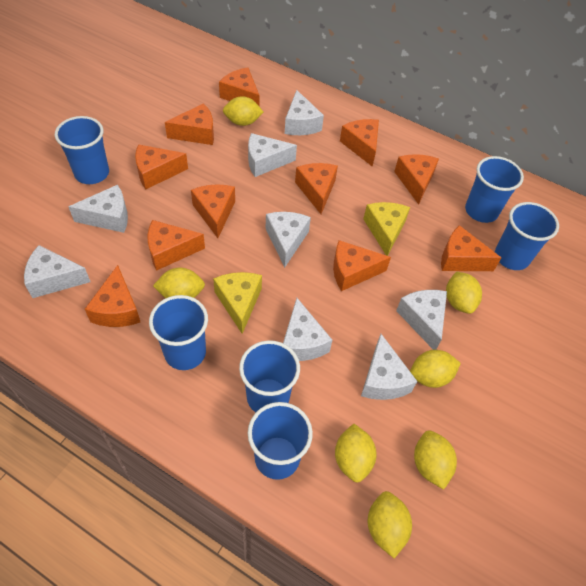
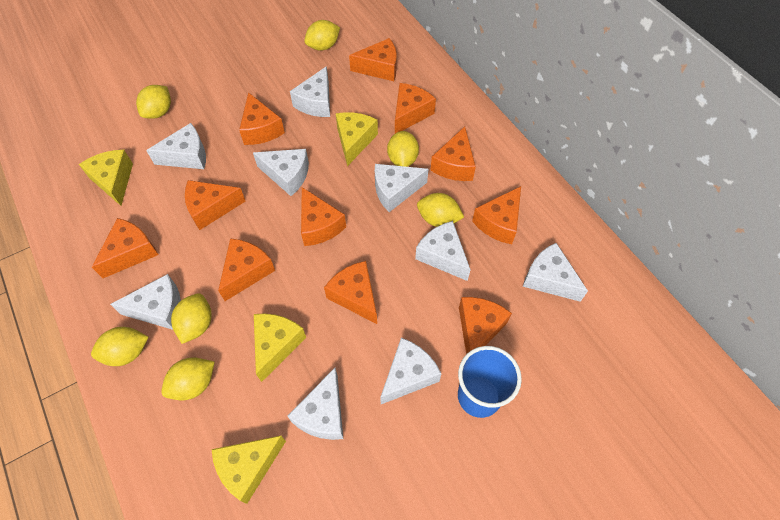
blue cup: 6 -> 1
white cheese: 8 -> 9
yellow cheese: 2 -> 4

